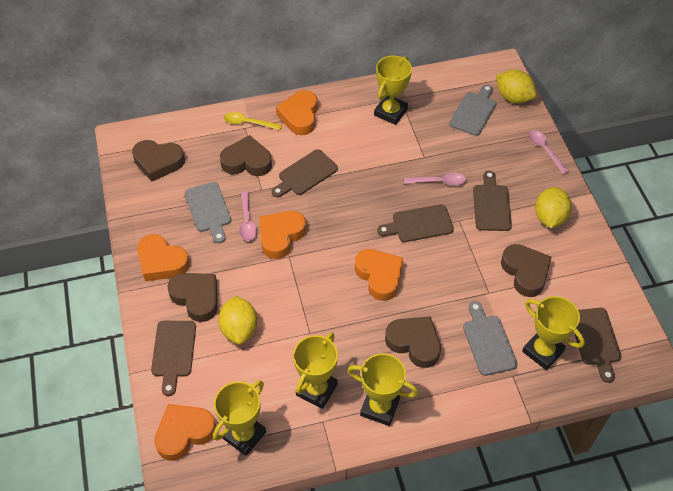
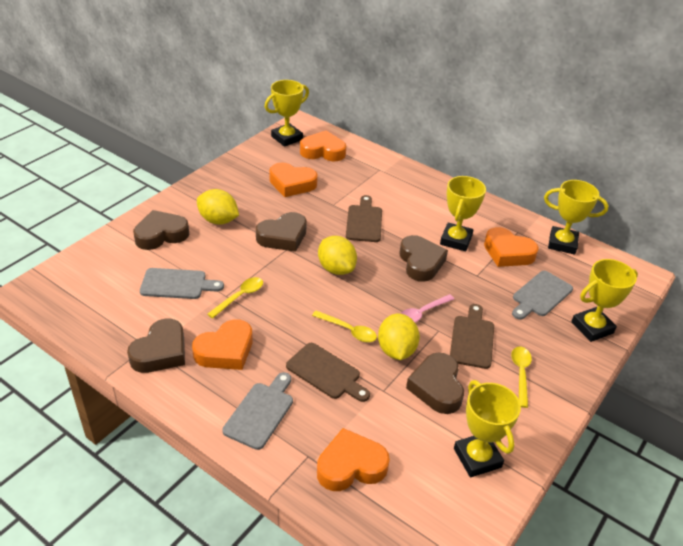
brown cutting board: 5 -> 3
pink spoon: 3 -> 1
yellow spoon: 1 -> 3

